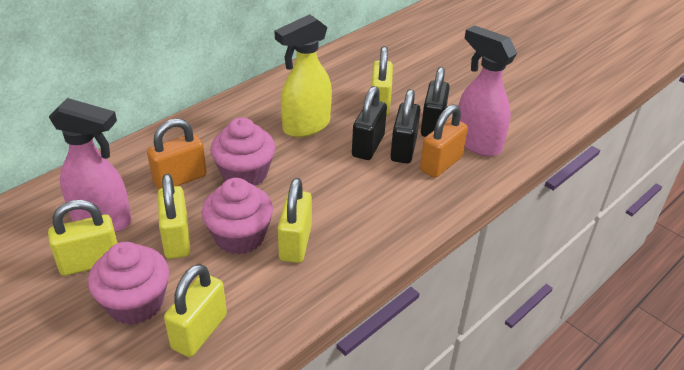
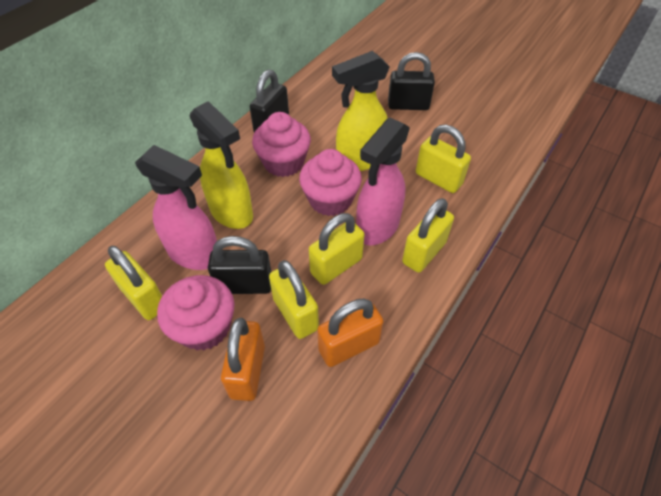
yellow spray bottle: 1 -> 2

